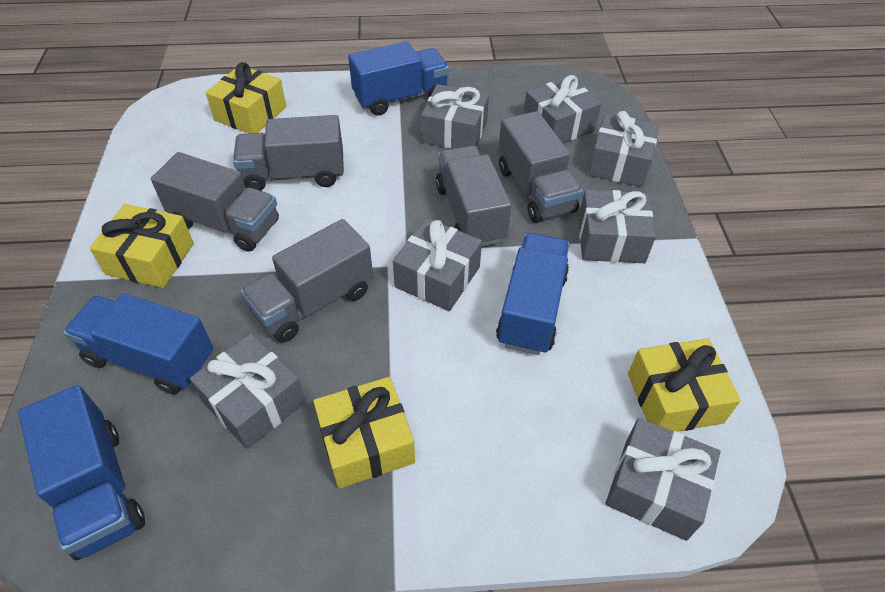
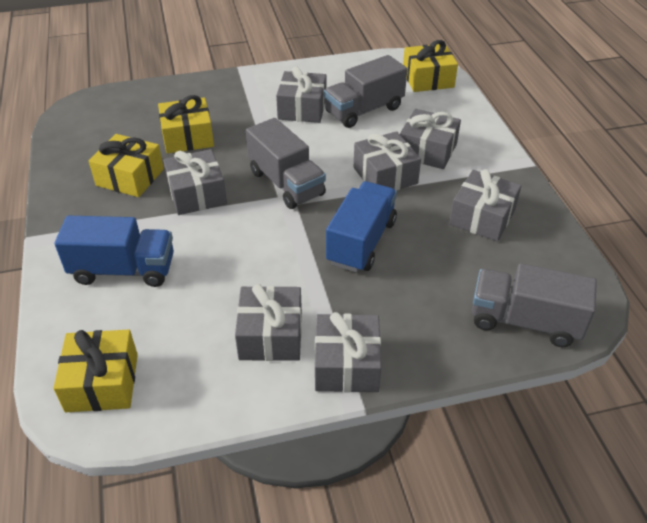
blue truck: 4 -> 2
grey truck: 5 -> 3

